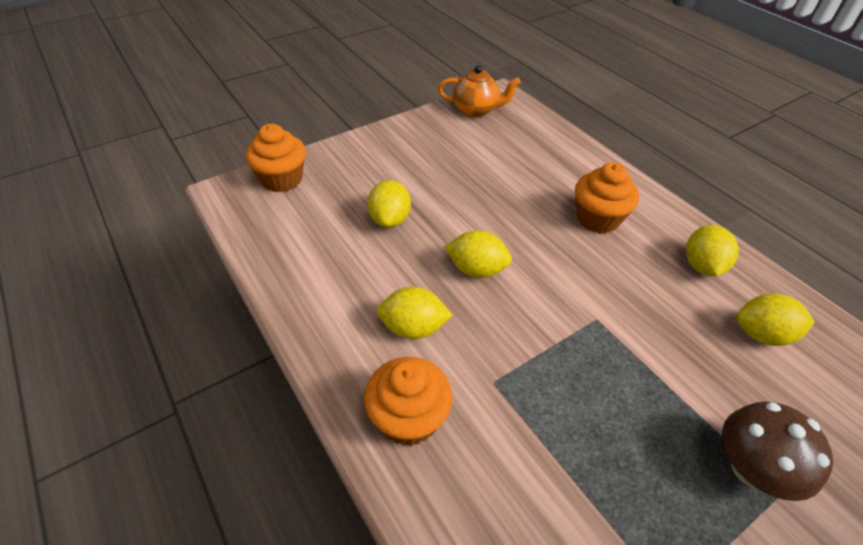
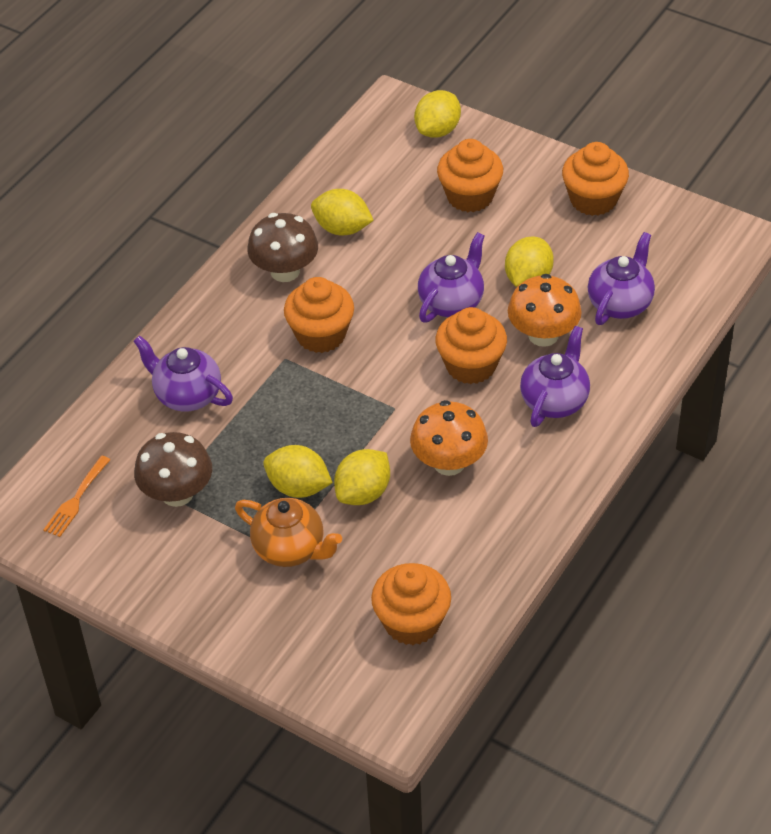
brown mushroom: 1 -> 2
orange cupcake: 3 -> 5
orange fork: 0 -> 1
orange mushroom: 0 -> 2
purple teapot: 0 -> 4

